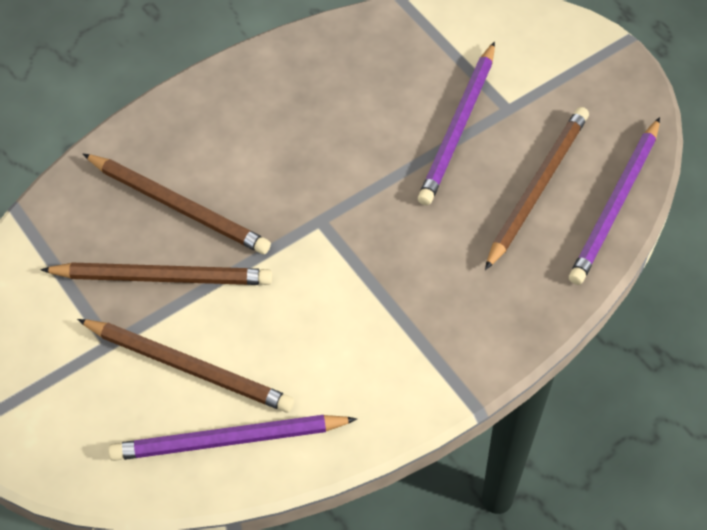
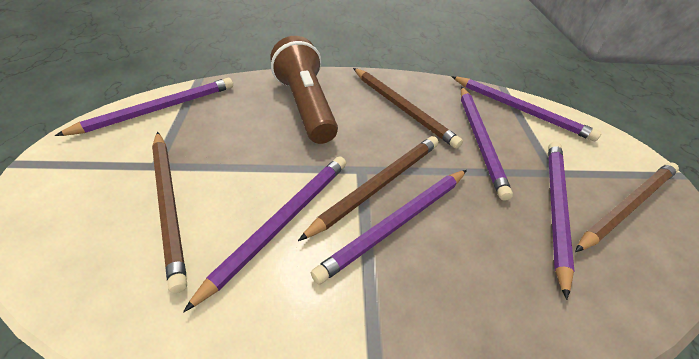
brown flashlight: 0 -> 1
purple pencil: 3 -> 6

